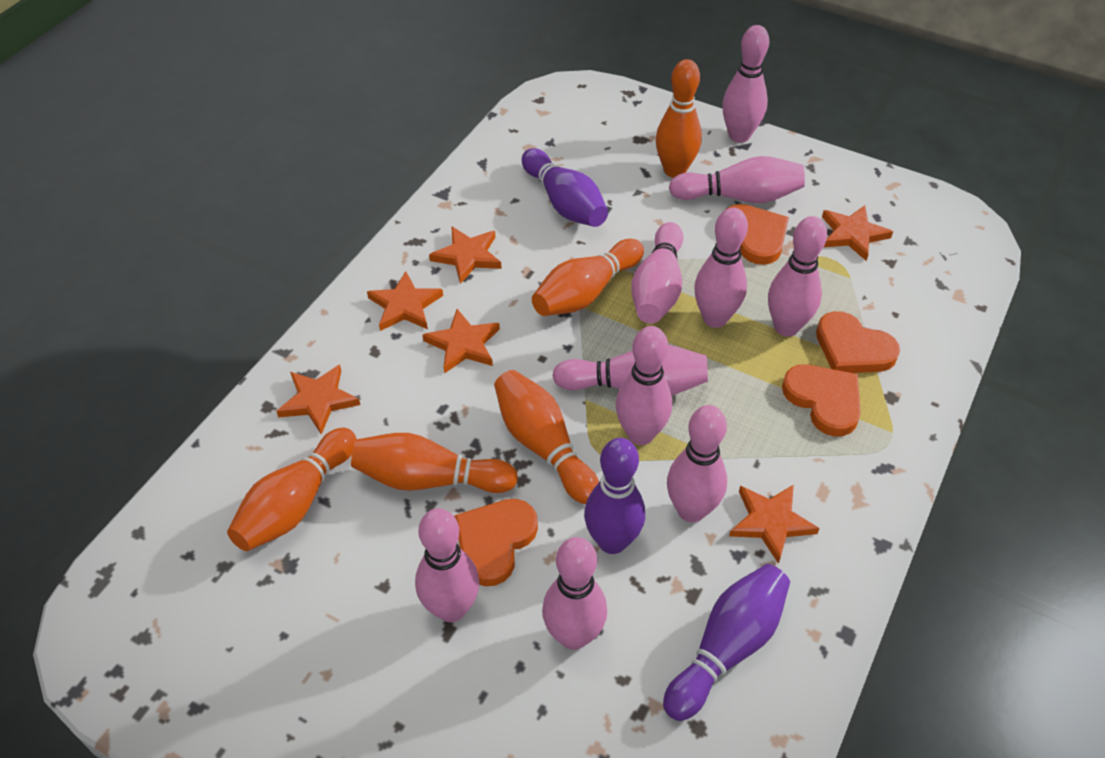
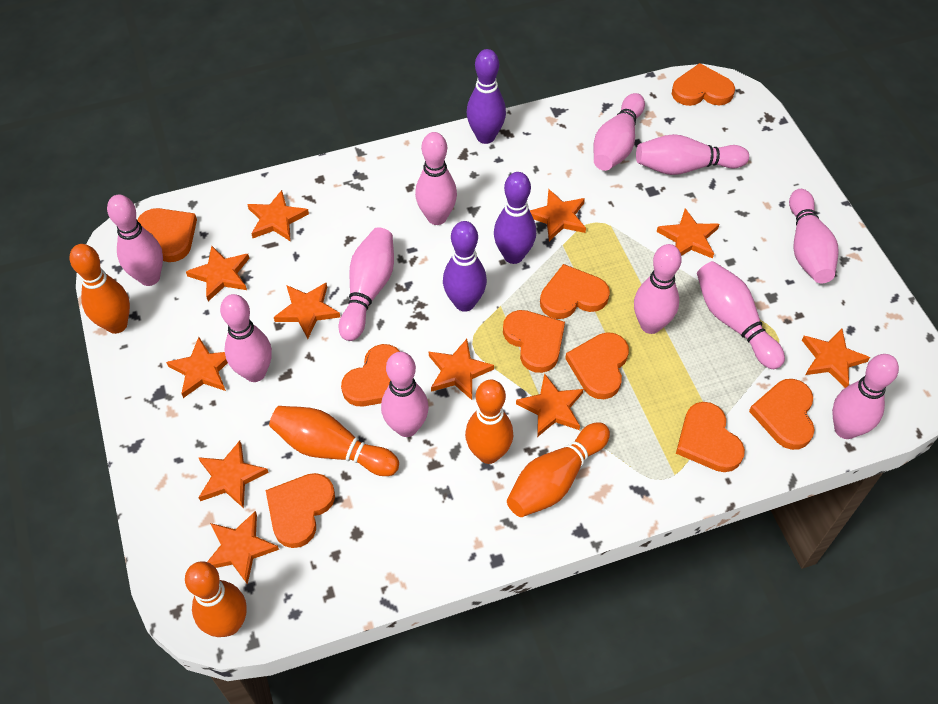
orange heart: 4 -> 9
orange star: 6 -> 11
pink bowling pin: 10 -> 11

